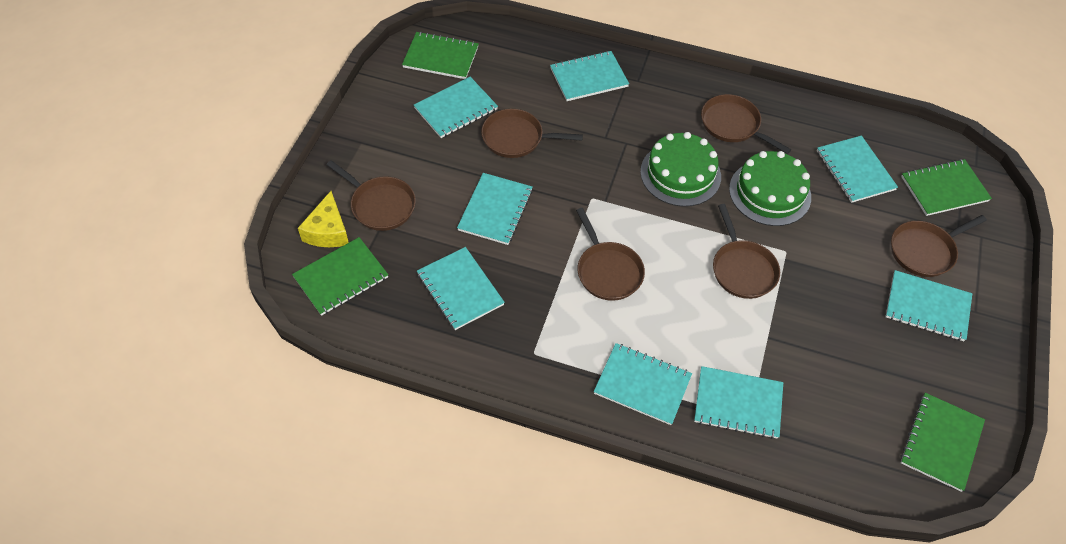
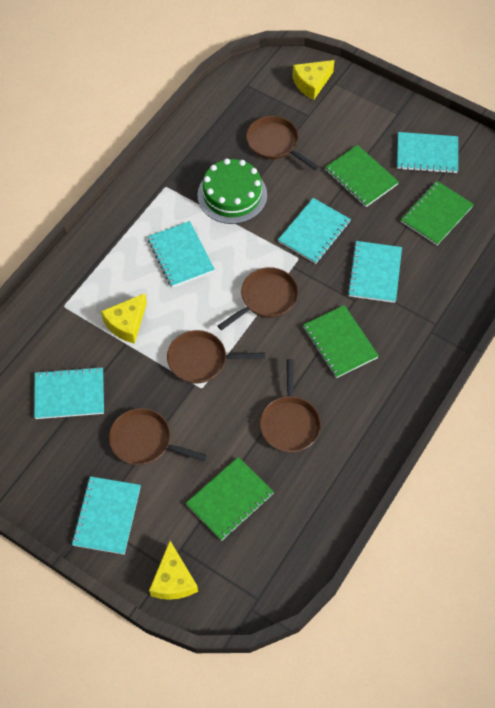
brown pan: 6 -> 5
green cake: 2 -> 1
turquoise notebook: 8 -> 6
yellow cheese: 1 -> 3

